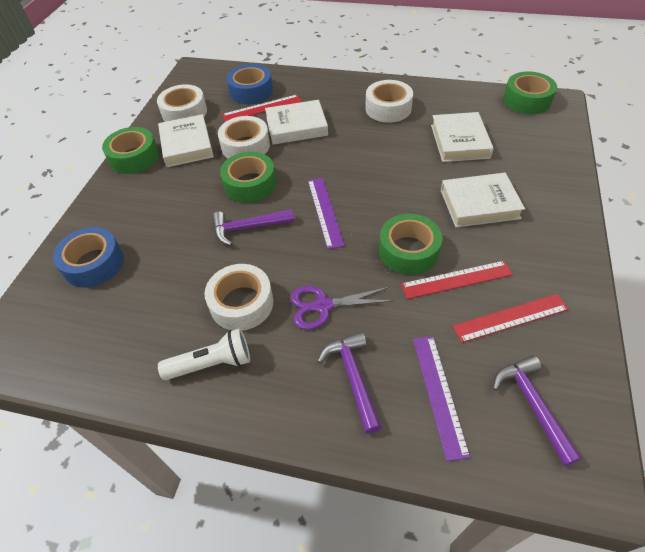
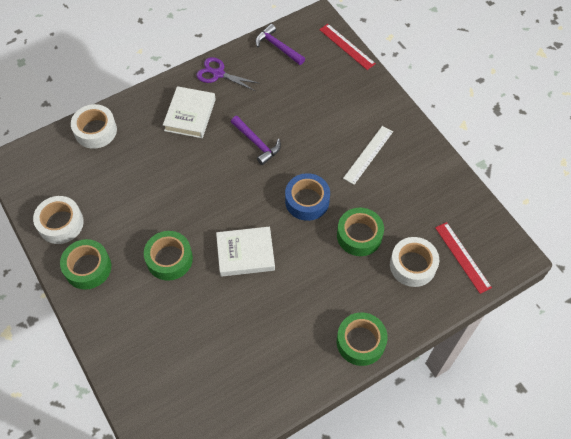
blue tape: 2 -> 1
purple hammer: 3 -> 2
purple ruler: 2 -> 0
red ruler: 3 -> 2
white book: 4 -> 2
white flashlight: 1 -> 0
white ruler: 0 -> 1
white tape: 4 -> 3

